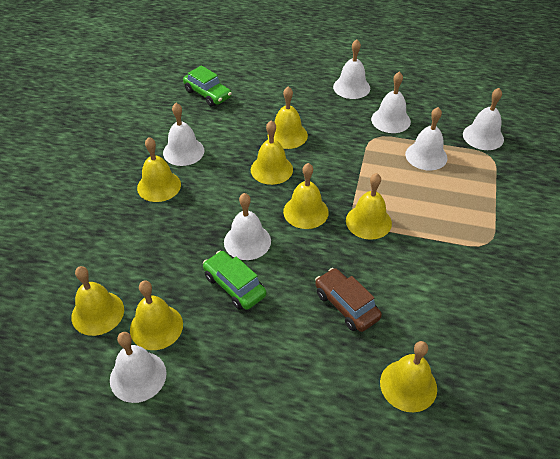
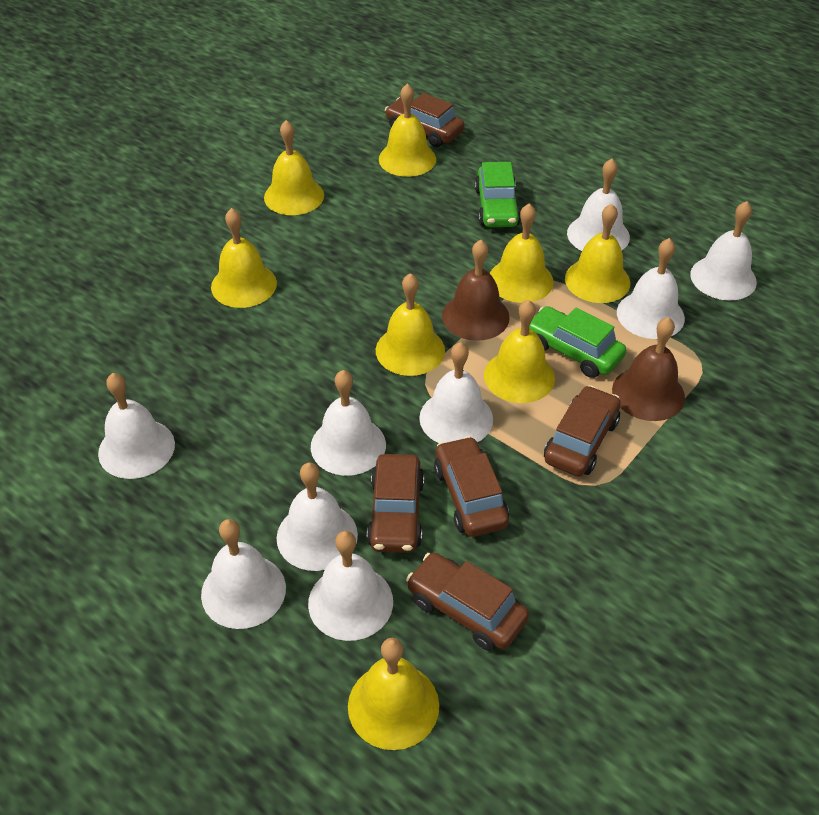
brown bell: 0 -> 2
brown car: 1 -> 5
white bell: 7 -> 9

